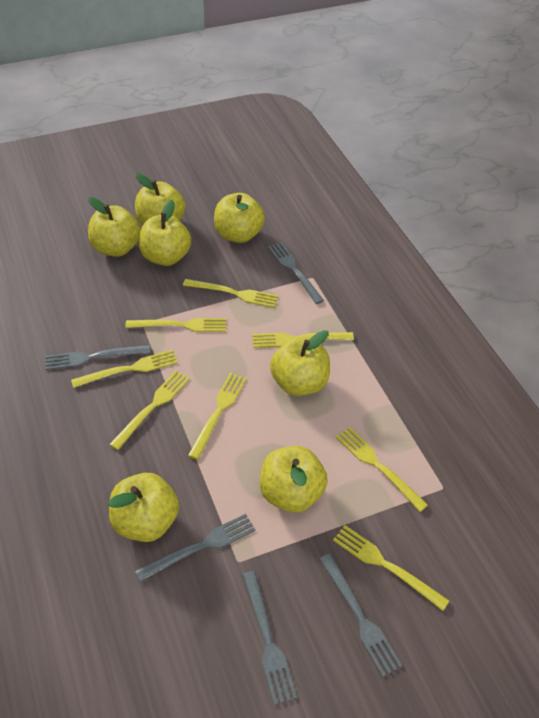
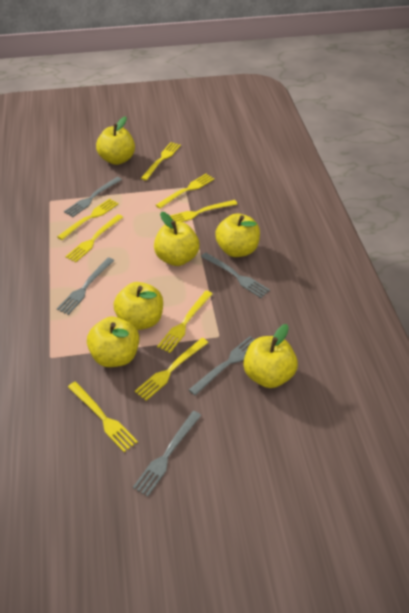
yellow apple: 7 -> 6

